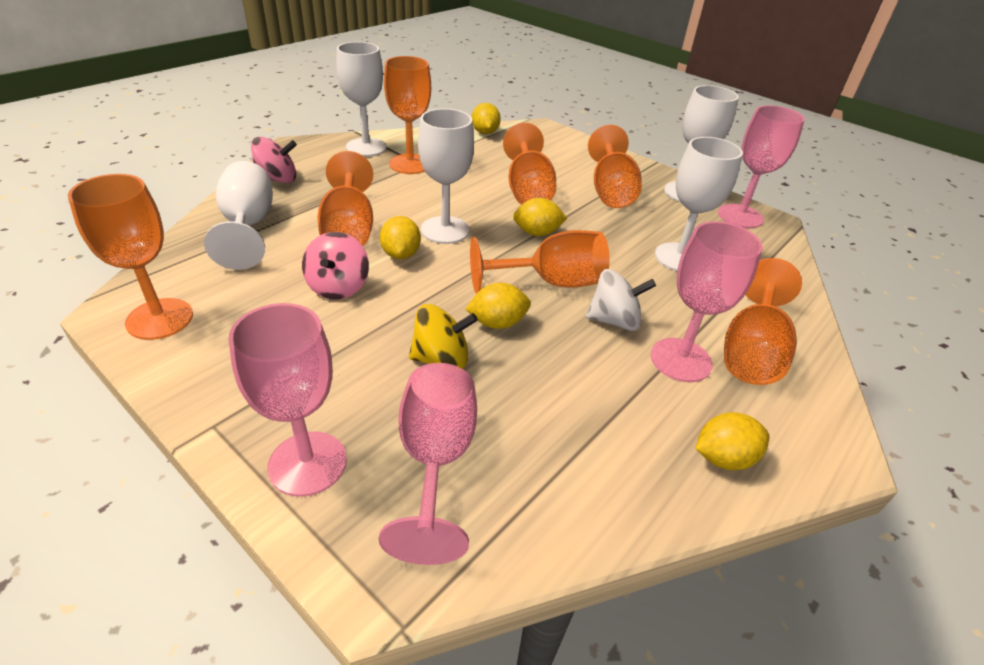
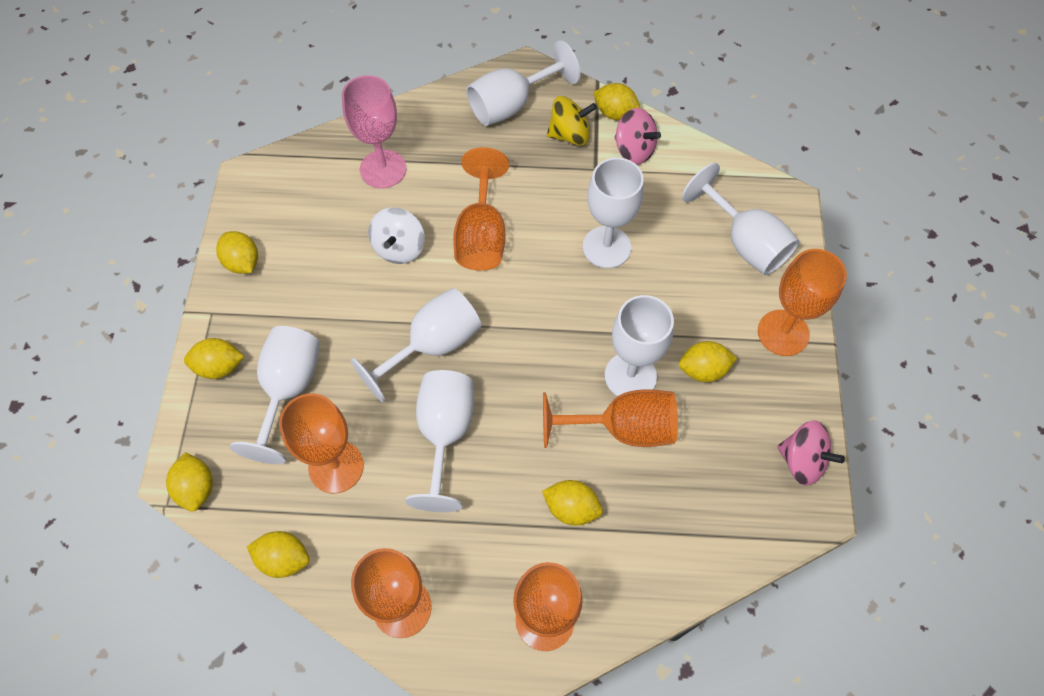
orange goblet: 7 -> 6
pink goblet: 4 -> 1
white goblet: 5 -> 7
yellow lemon: 5 -> 7

